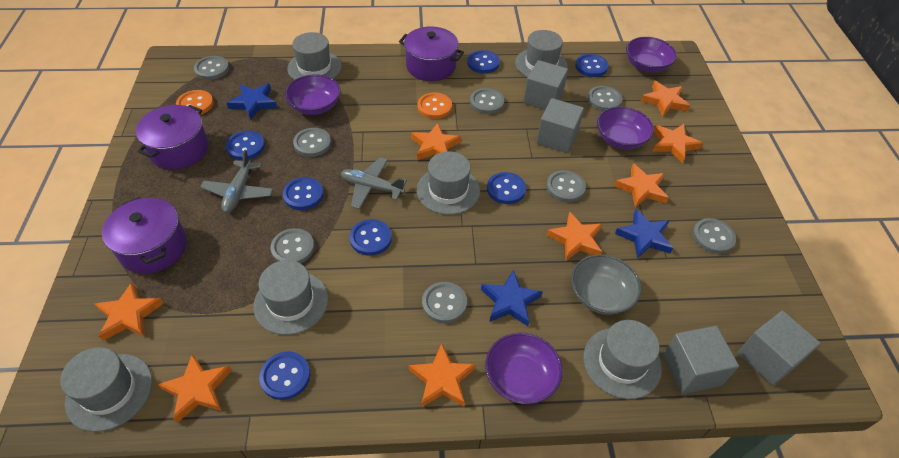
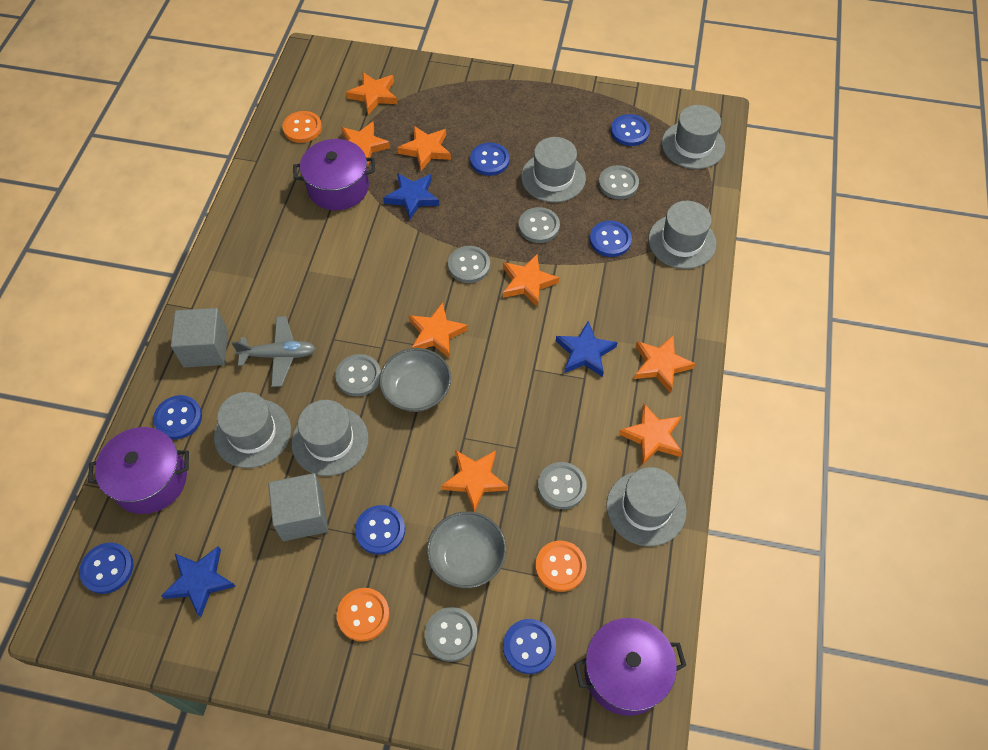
grey bowl: 1 -> 2
grey button: 8 -> 6
grey cube: 4 -> 2
grey plane: 2 -> 1
orange button: 2 -> 3
purple bowl: 4 -> 0

